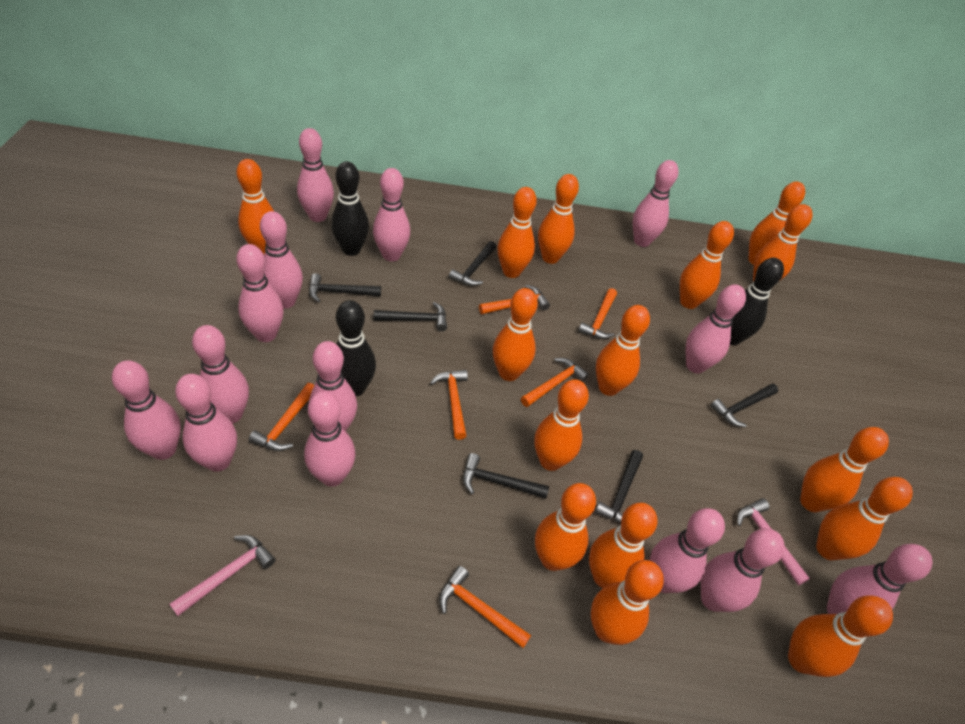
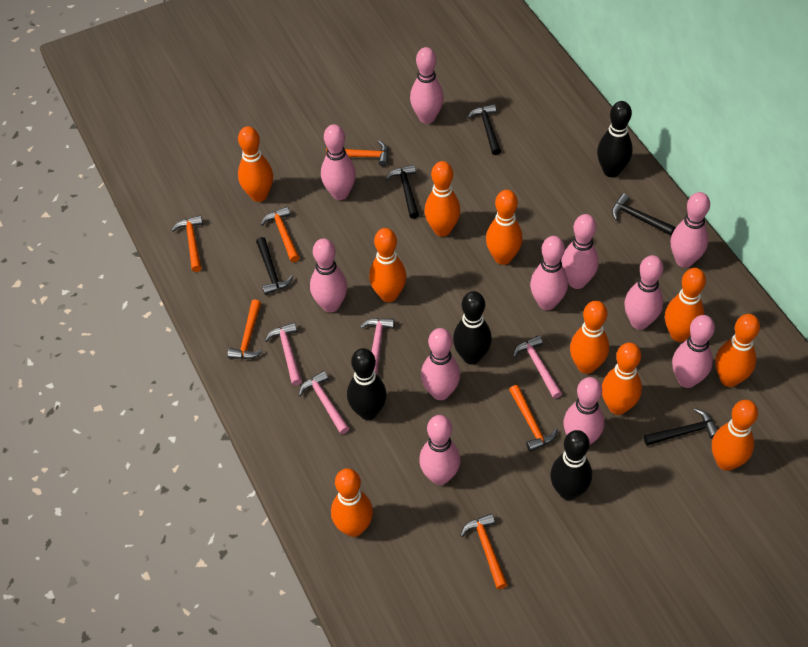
black bowling pin: 3 -> 4
black hammer: 6 -> 5
orange bowling pin: 15 -> 10
pink bowling pin: 14 -> 11
pink hammer: 2 -> 4

